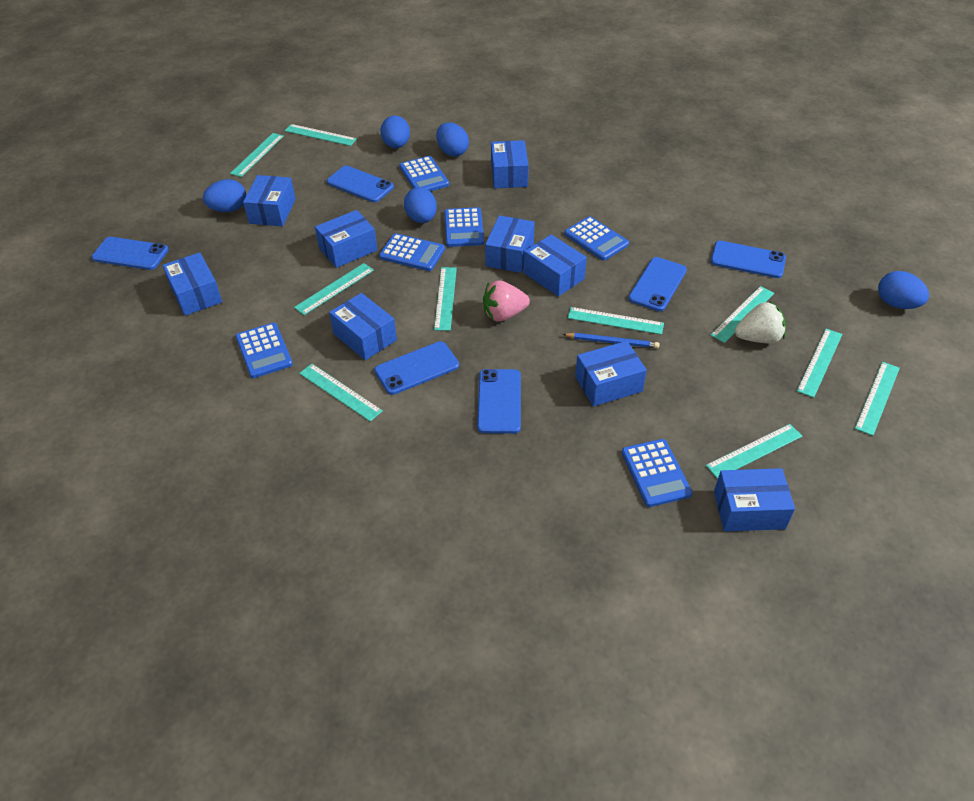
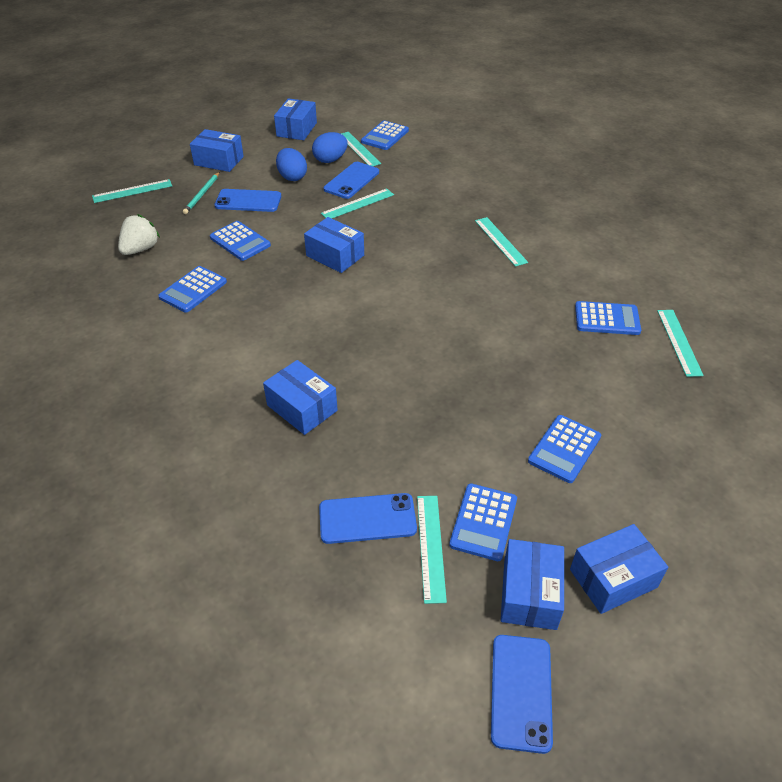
blue box: 9 -> 6
blue egg: 5 -> 2
blue pencil: 1 -> 0
blue phone: 6 -> 4
pink strawberry: 1 -> 0
turquoise pencil: 0 -> 1
turquoise ruler: 10 -> 6

